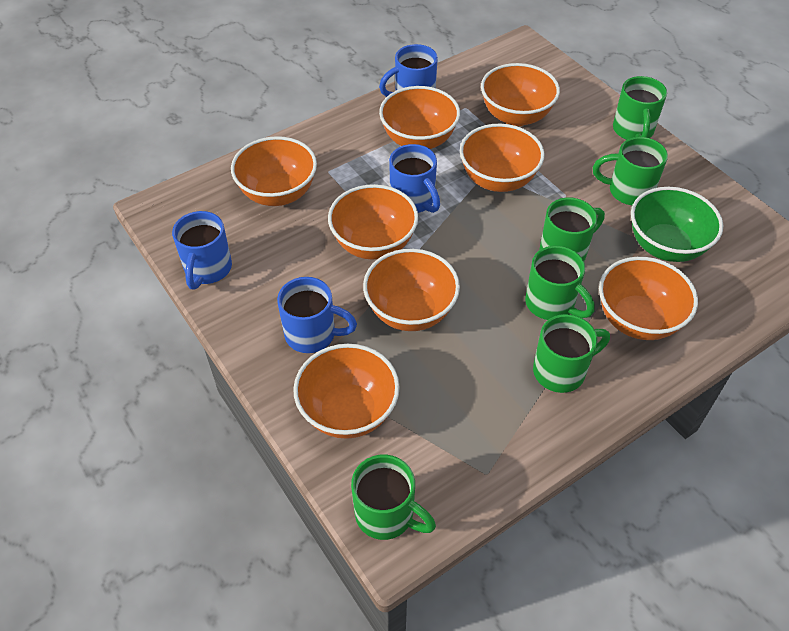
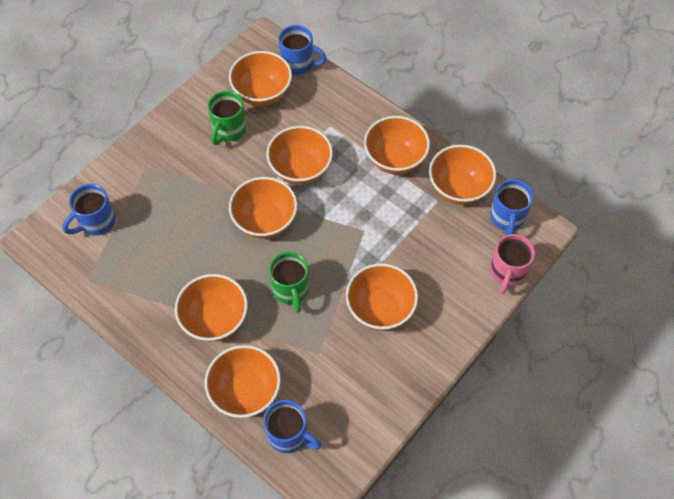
green bowl: 1 -> 0
green mug: 6 -> 2
pink mug: 0 -> 1

